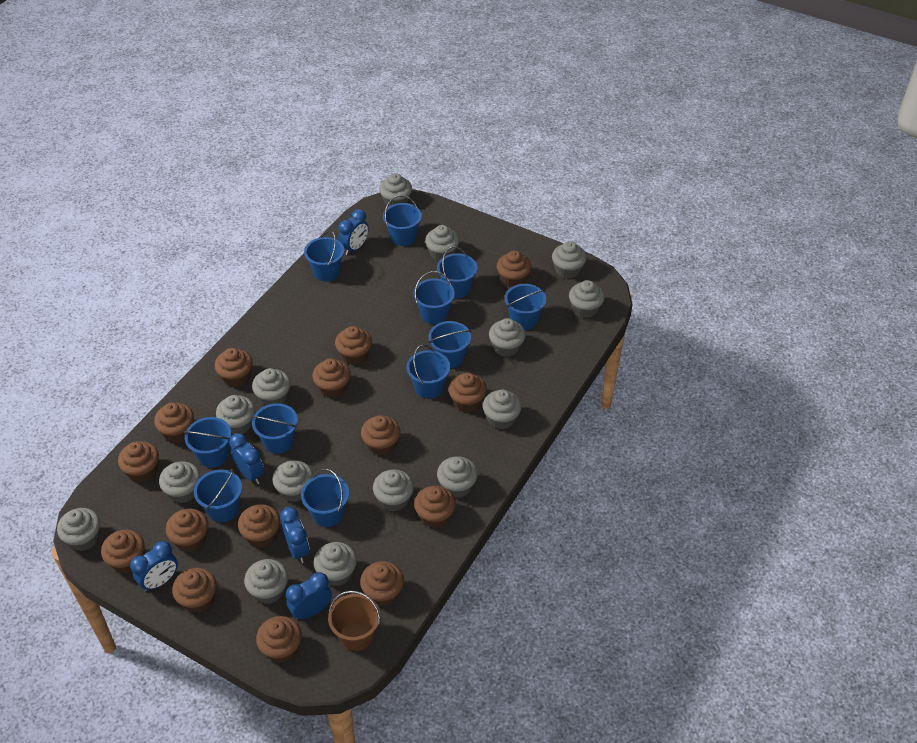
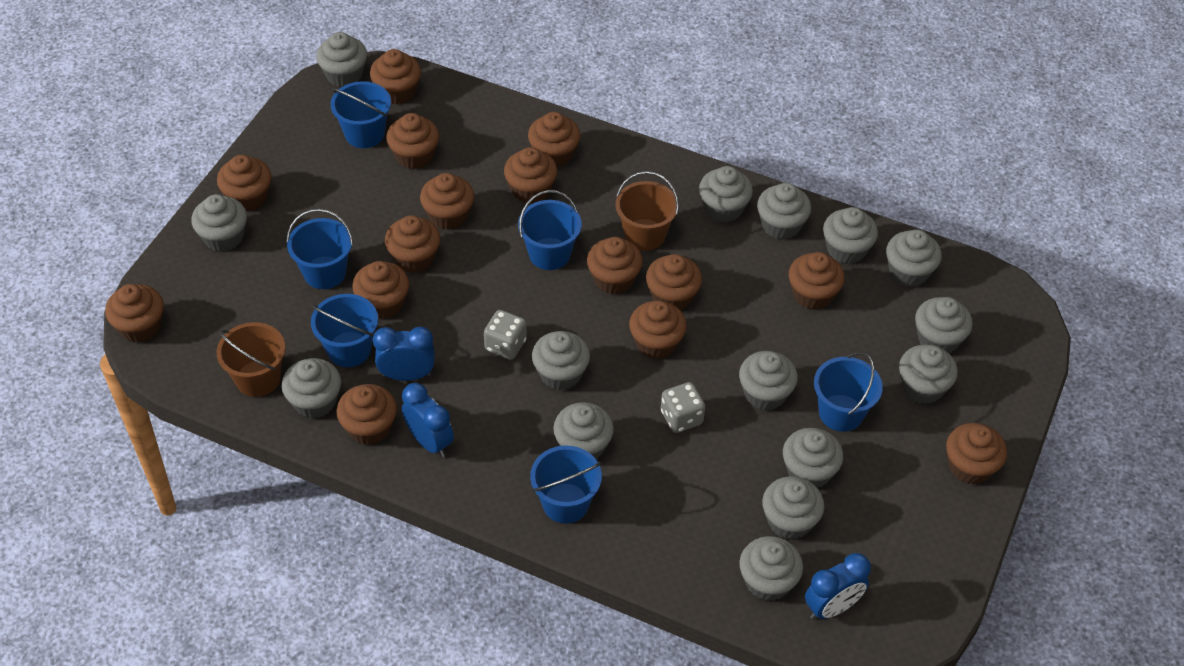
blue bucket: 11 -> 6
blue clock: 5 -> 3
brown bucket: 1 -> 2
grey dice: 0 -> 2

